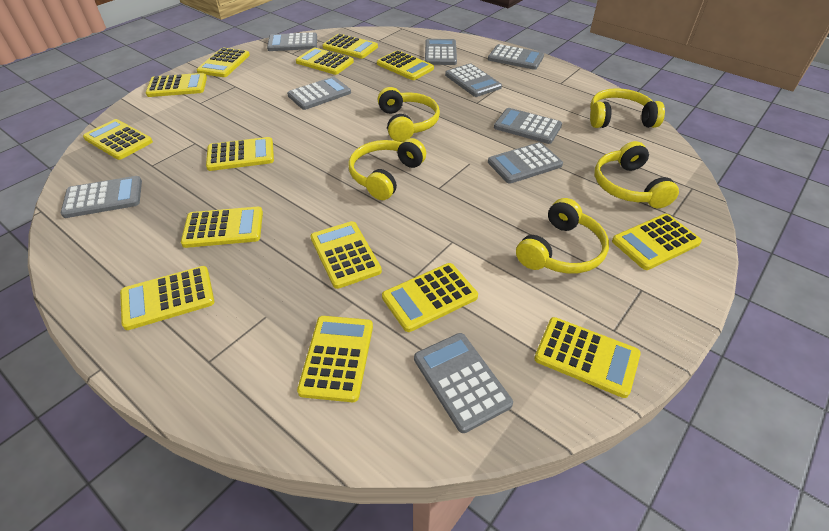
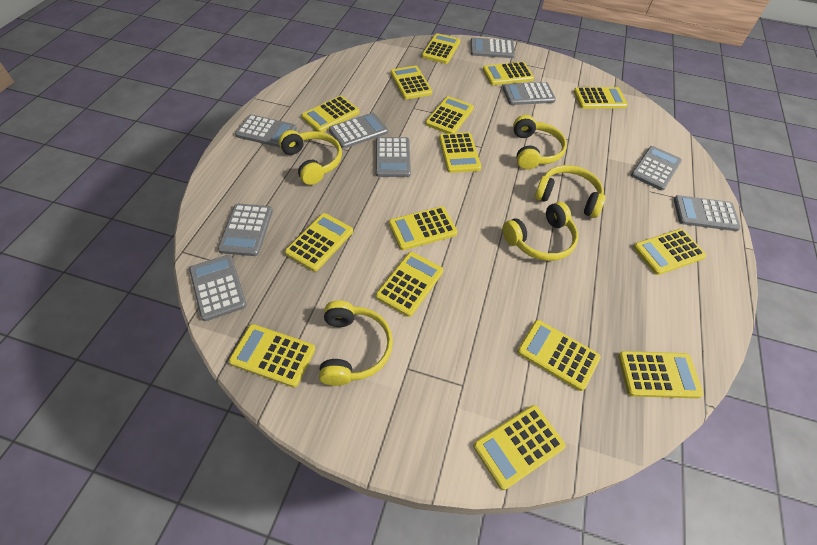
yellow calculator: 14 -> 15

